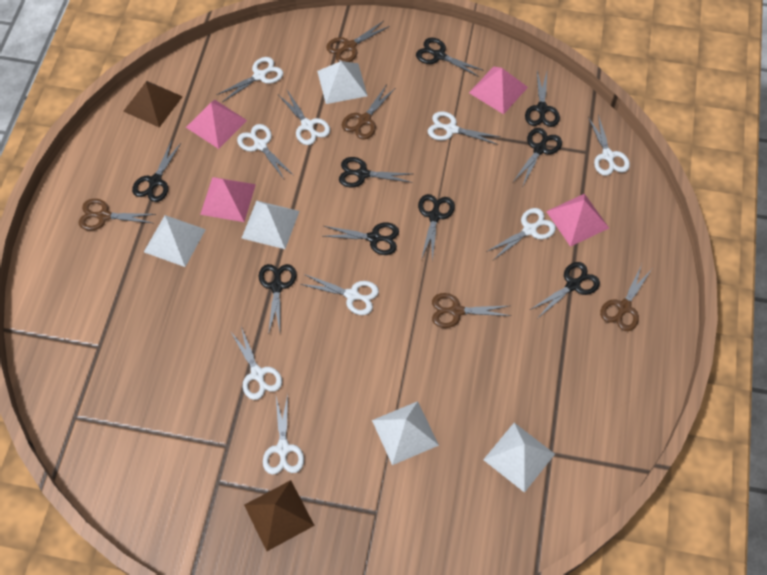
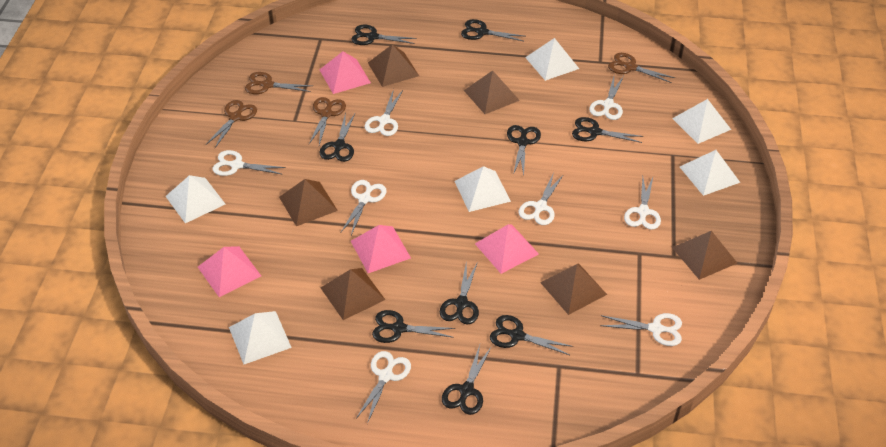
brown pyramid: 2 -> 6
brown scissors: 5 -> 4
white pyramid: 5 -> 6
white scissors: 9 -> 8

